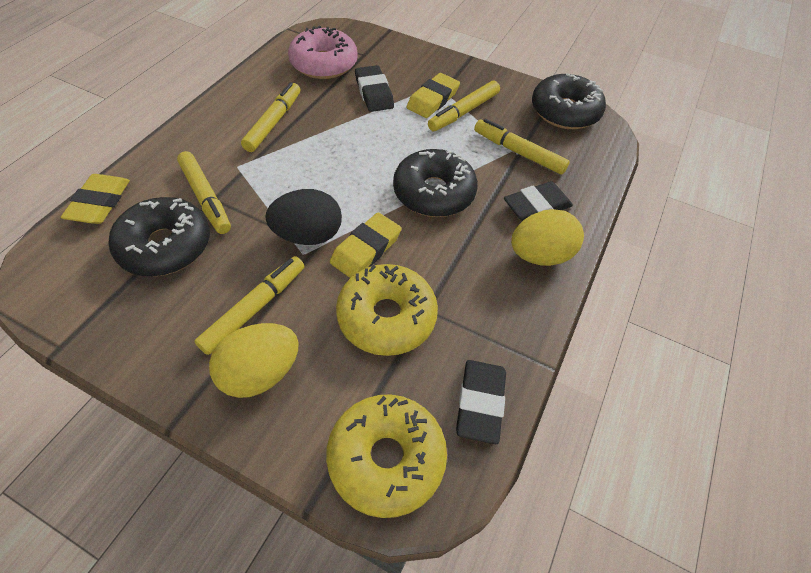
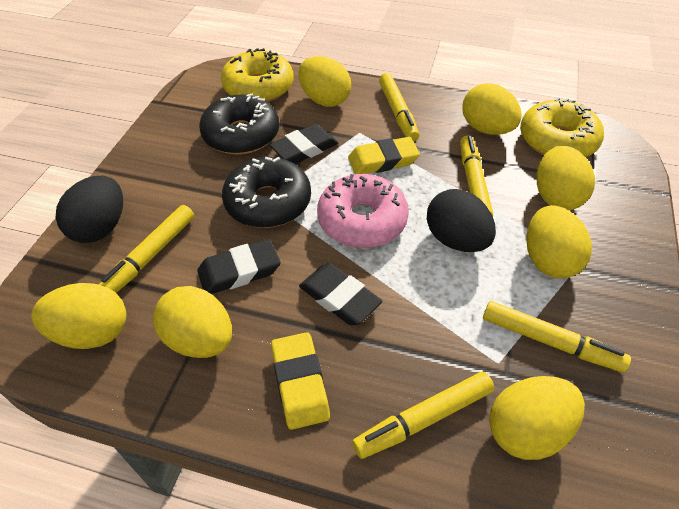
black donut: 3 -> 2
black egg: 1 -> 2
yellow egg: 2 -> 7
yellow eraser: 3 -> 2

